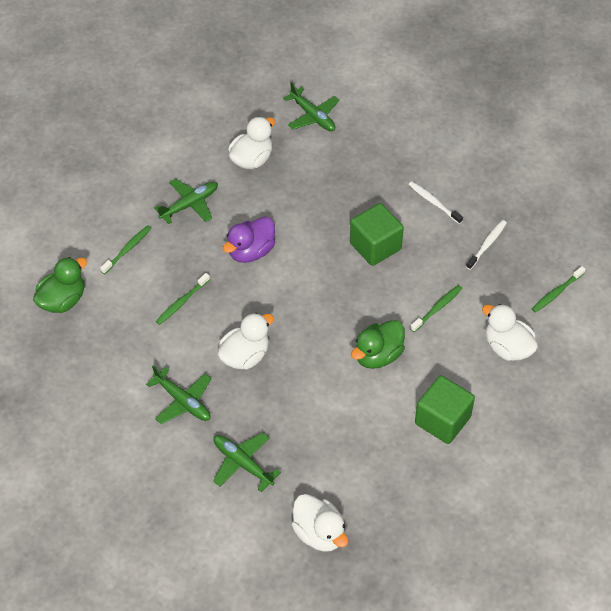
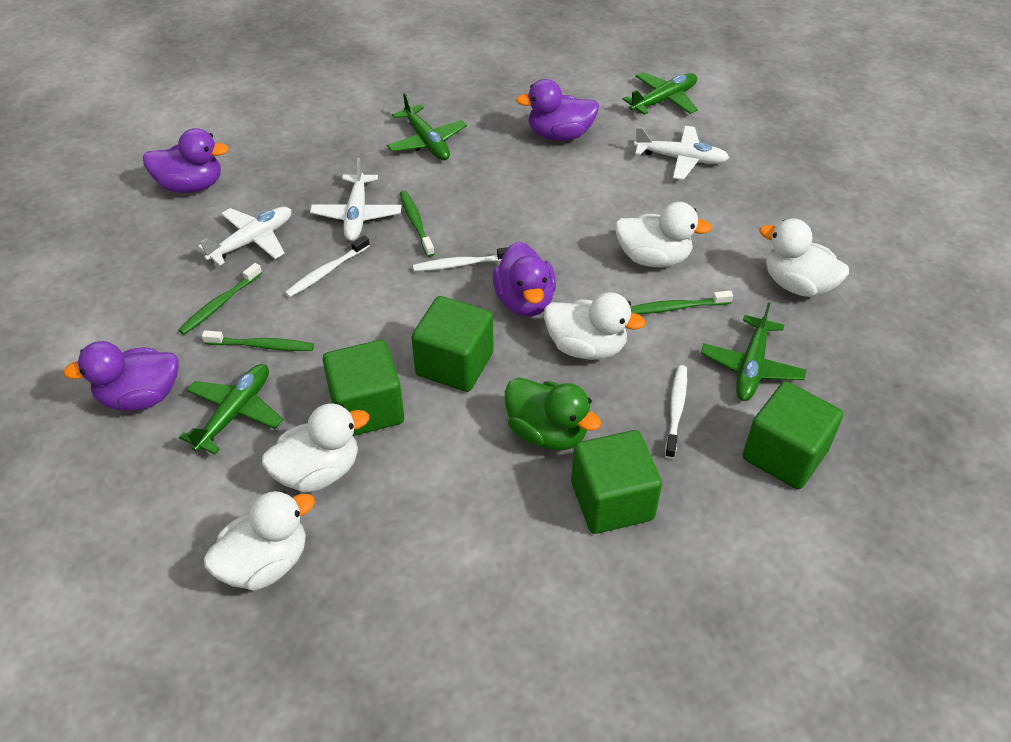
green cube: 2 -> 4
green duck: 2 -> 1
purple duck: 1 -> 4
white duck: 4 -> 5
white plane: 0 -> 3
white toothbrush: 2 -> 3

